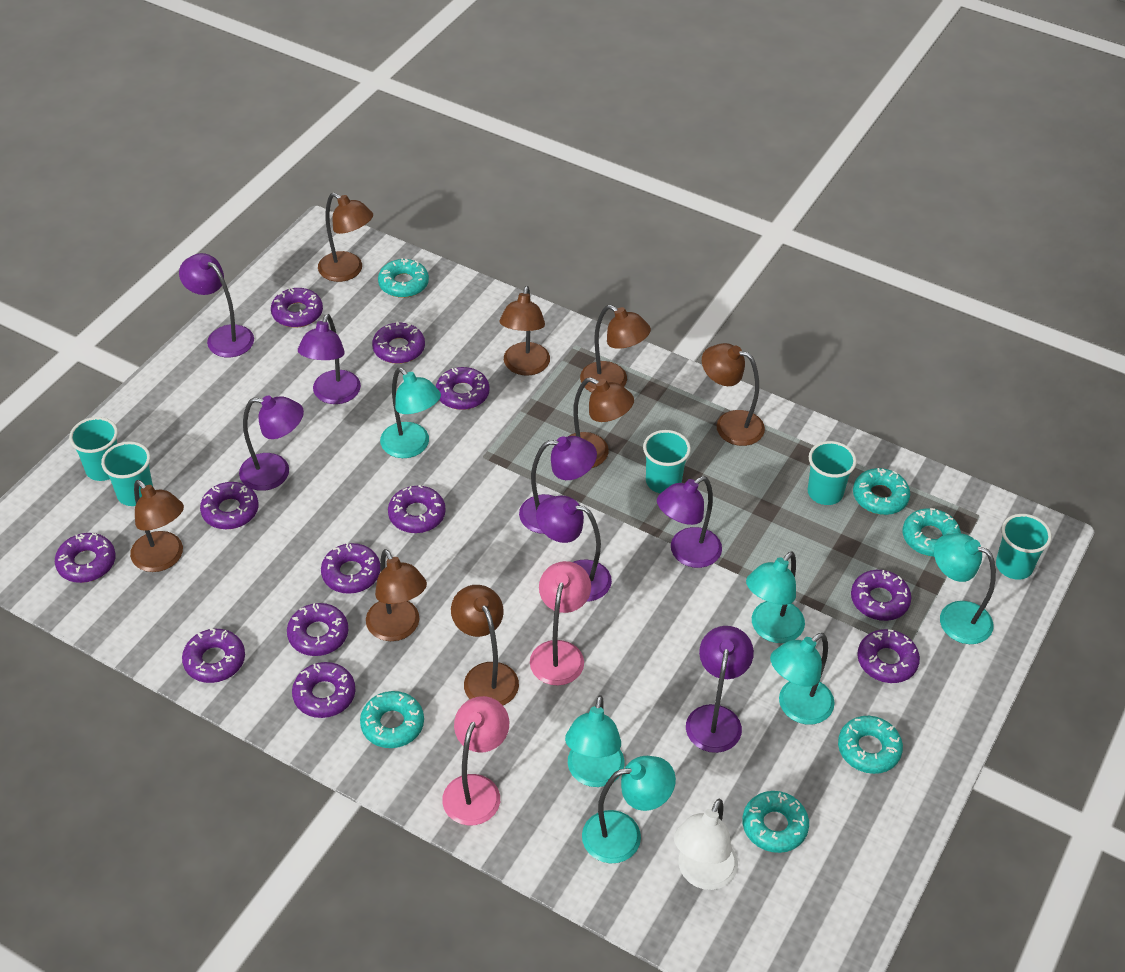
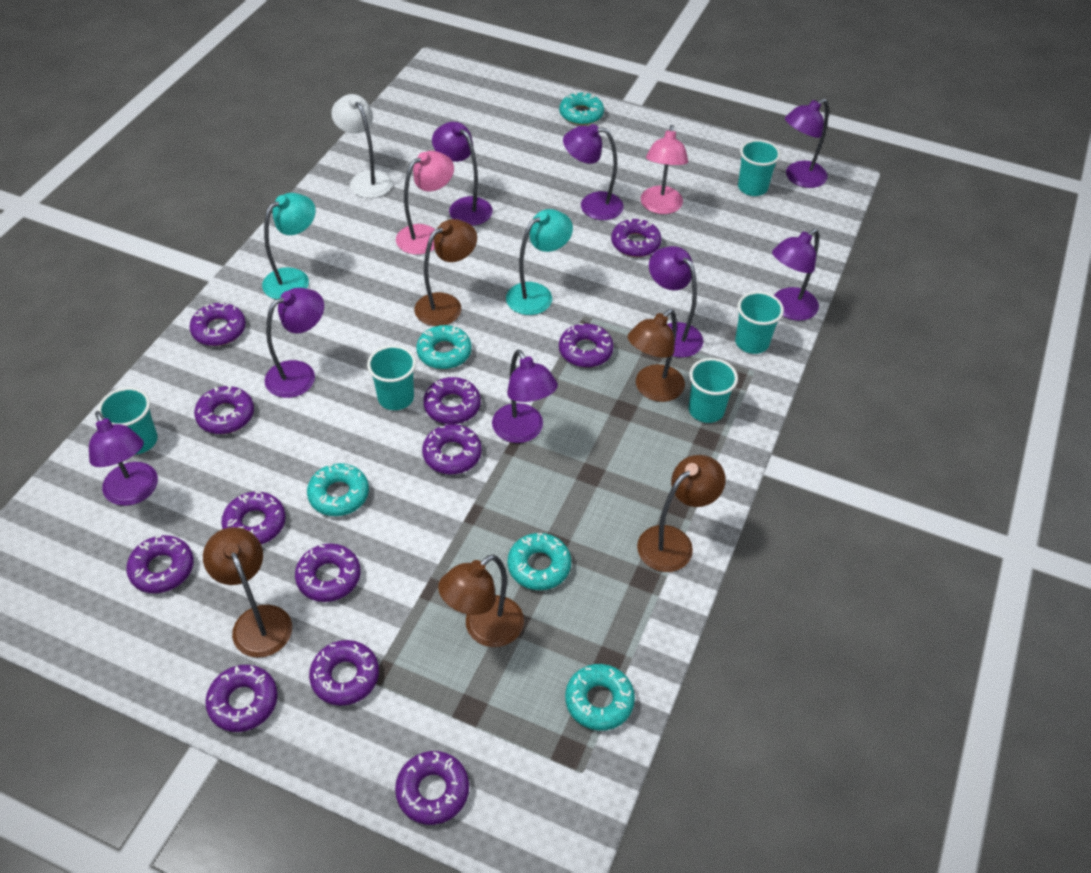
brown lamp: 8 -> 5
purple lamp: 7 -> 8
turquoise donut: 6 -> 5
turquoise lamp: 6 -> 2

